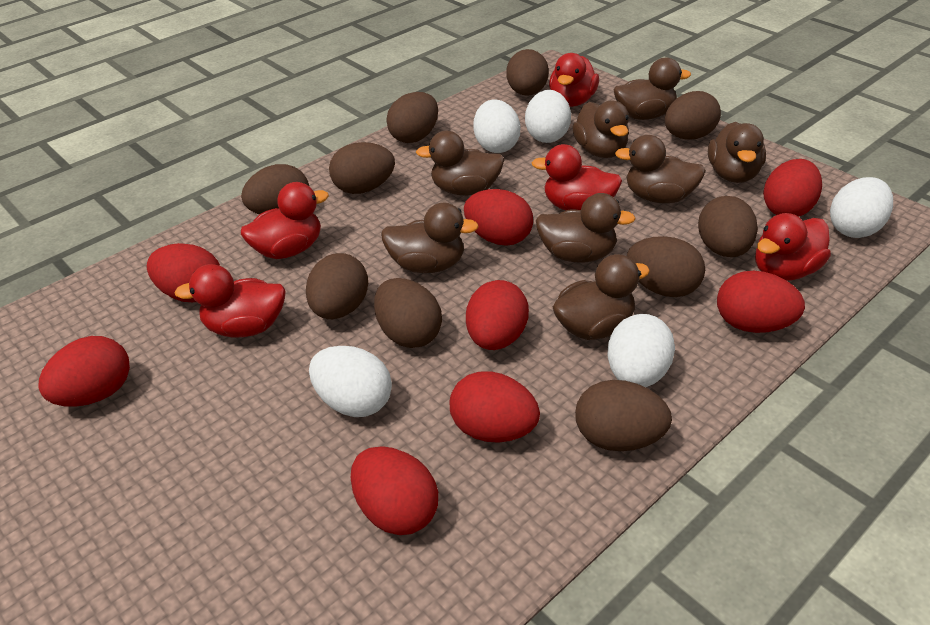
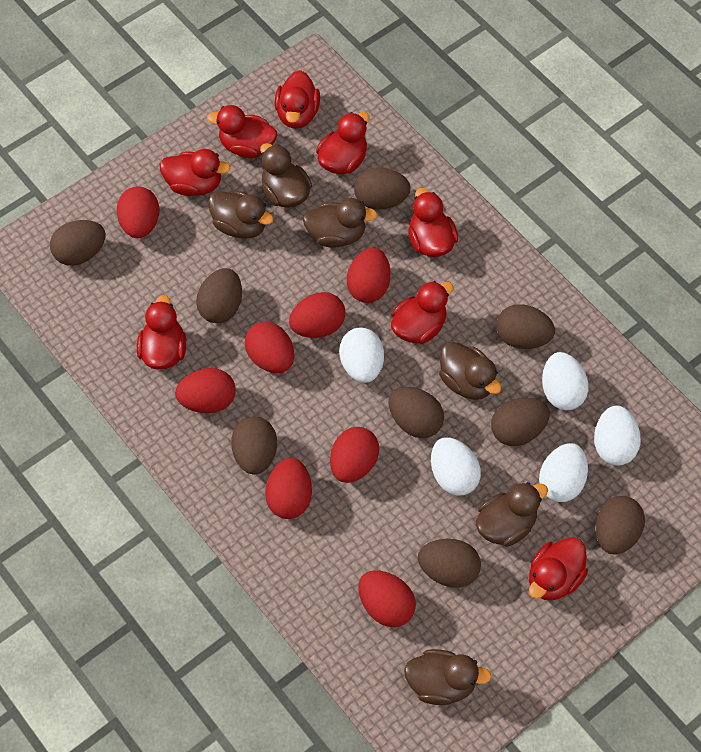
brown duck: 8 -> 6
brown egg: 10 -> 9
red duck: 5 -> 8

